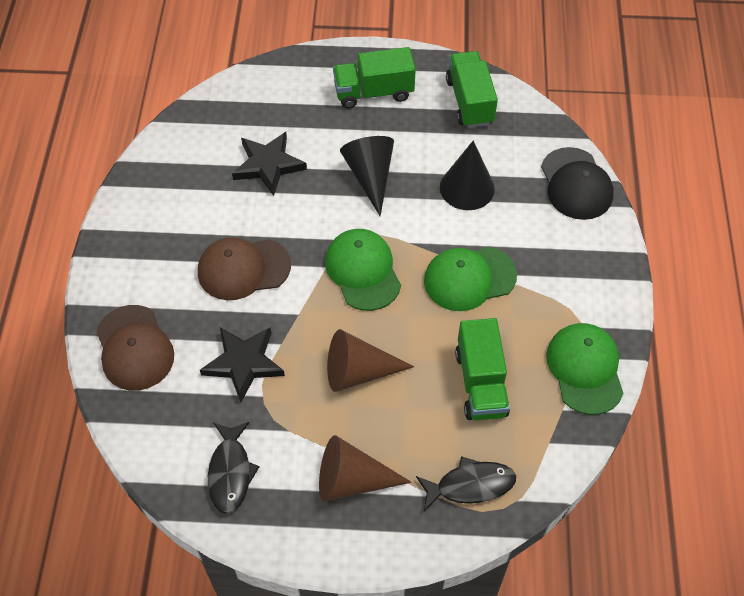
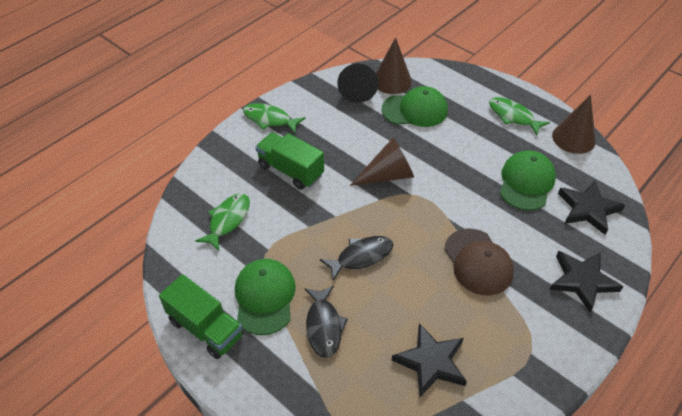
black cap: 1 -> 0
black cone: 2 -> 1
black star: 2 -> 3
brown cap: 2 -> 1
brown cone: 2 -> 3
green fish: 0 -> 3
green truck: 3 -> 2

